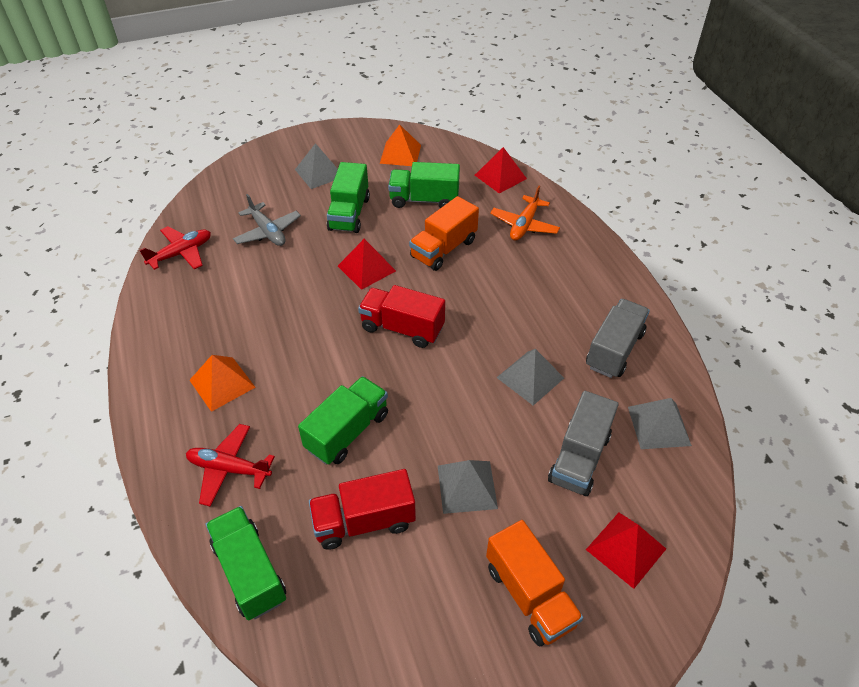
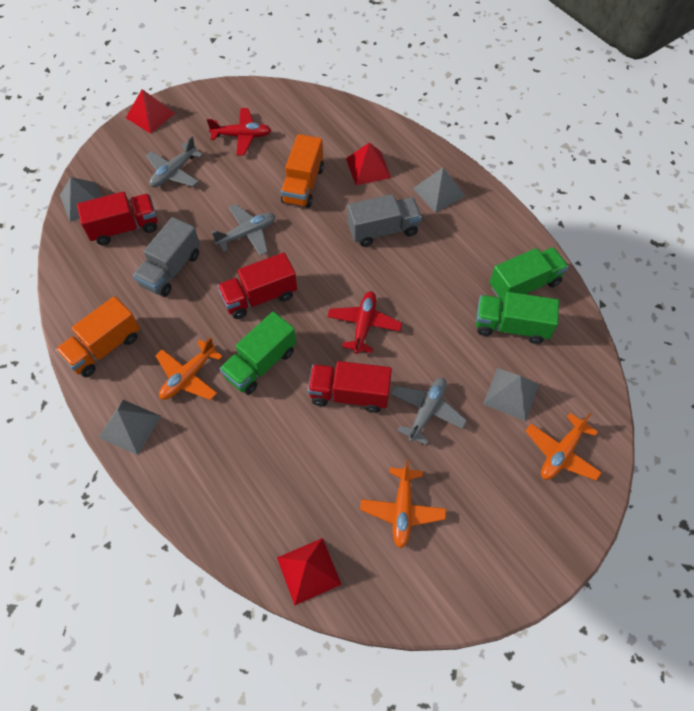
green truck: 4 -> 3
grey plane: 1 -> 3
orange plane: 1 -> 3
orange pyramid: 2 -> 0
red truck: 2 -> 3

